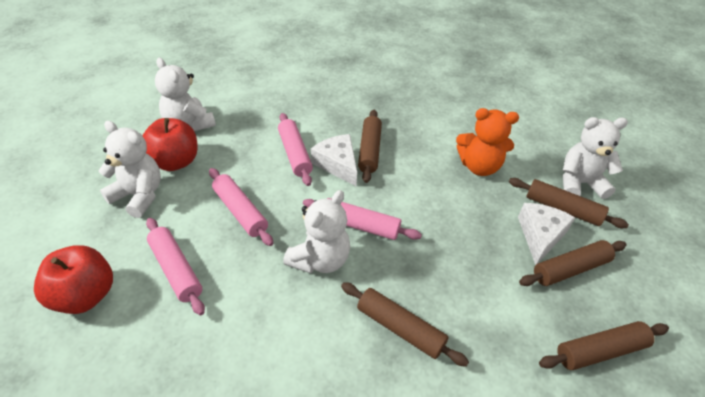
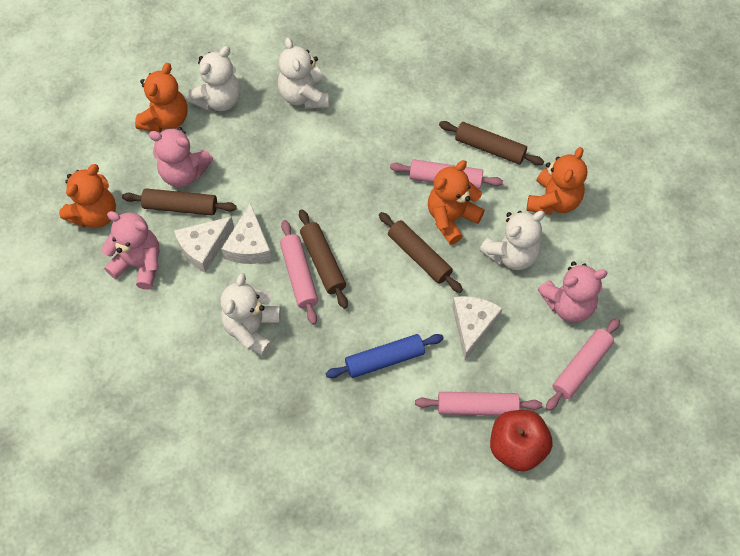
blue rolling pin: 0 -> 1
brown rolling pin: 5 -> 4
orange teddy bear: 1 -> 4
pink teddy bear: 0 -> 3
red apple: 2 -> 1
white cheese: 2 -> 3

